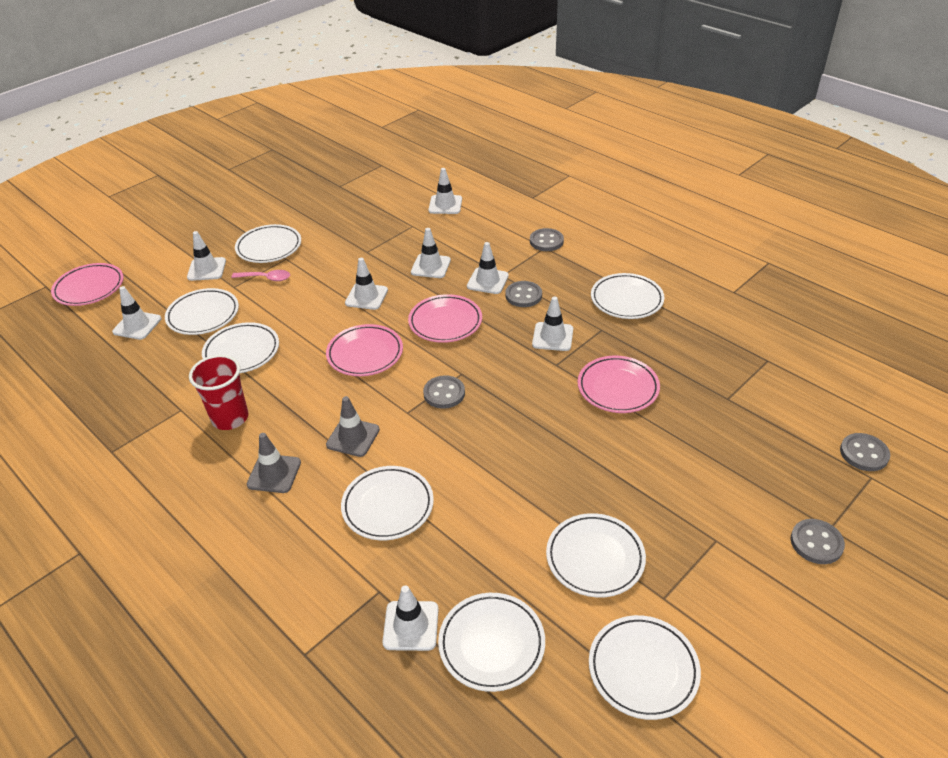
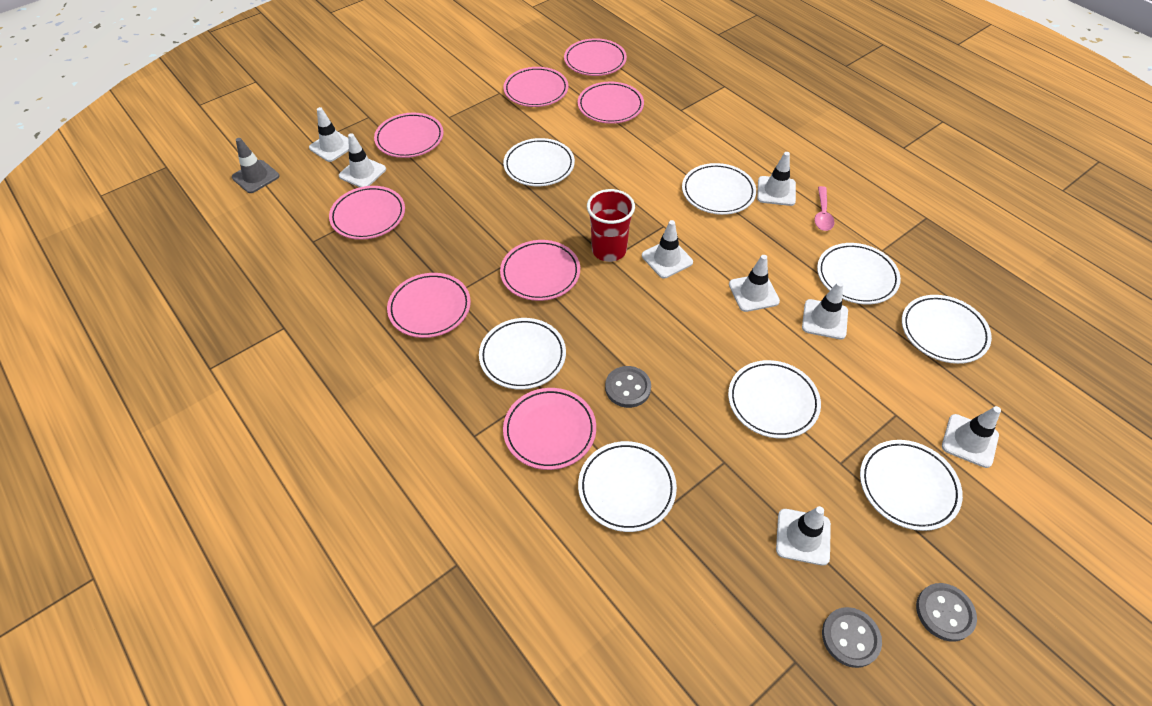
grey button: 5 -> 3
grey traffic cone: 2 -> 1
pink plate: 4 -> 8

